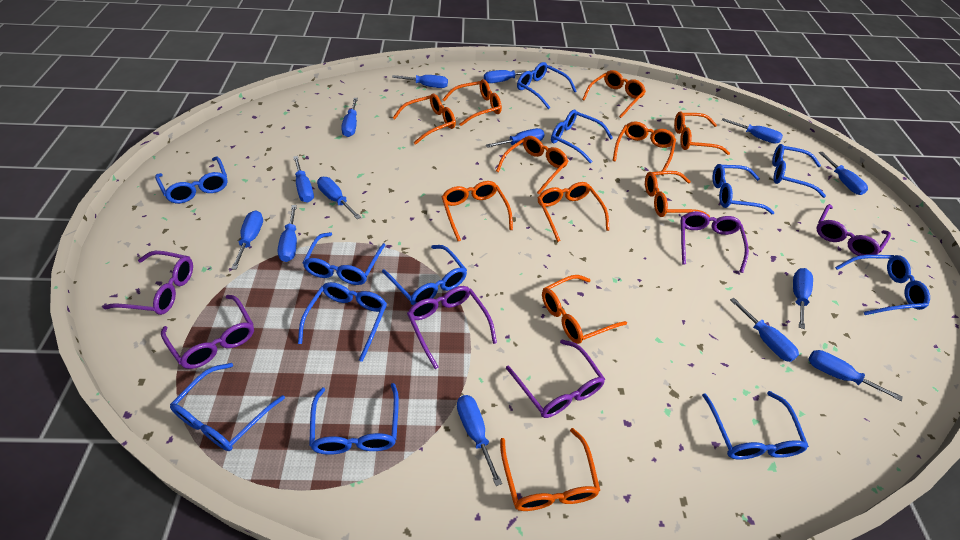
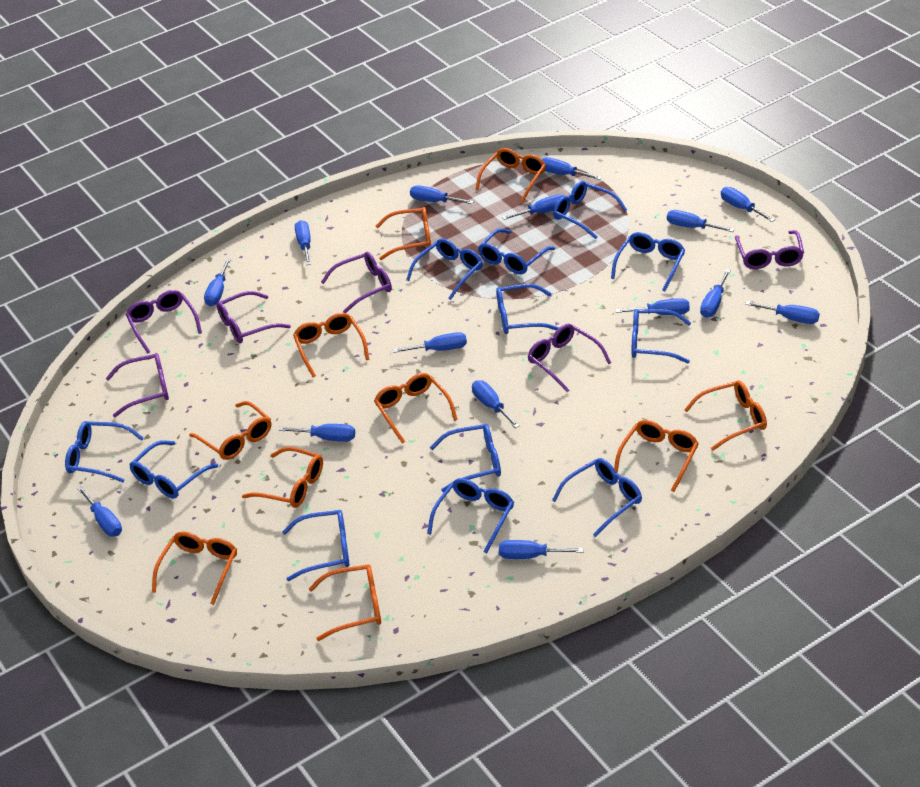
blue screwdriver: 14 -> 15
orange glasses: 11 -> 10

